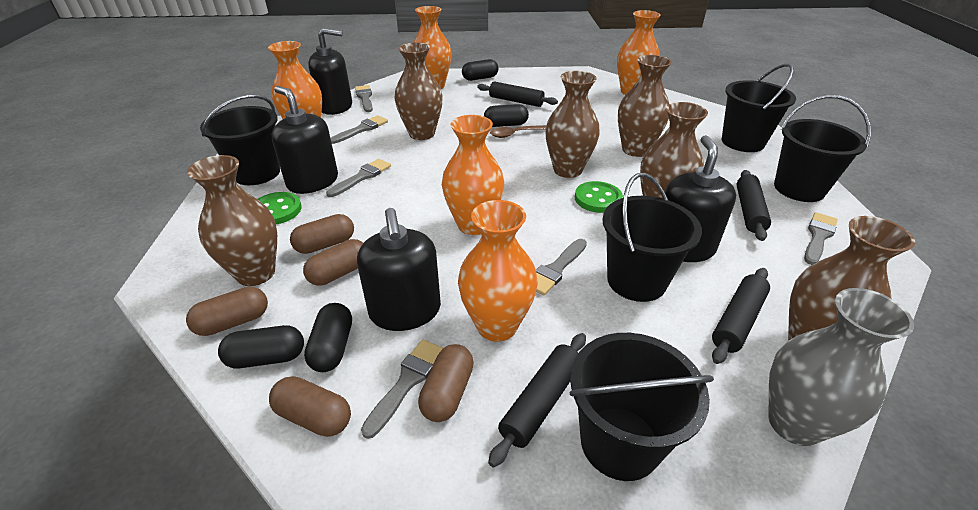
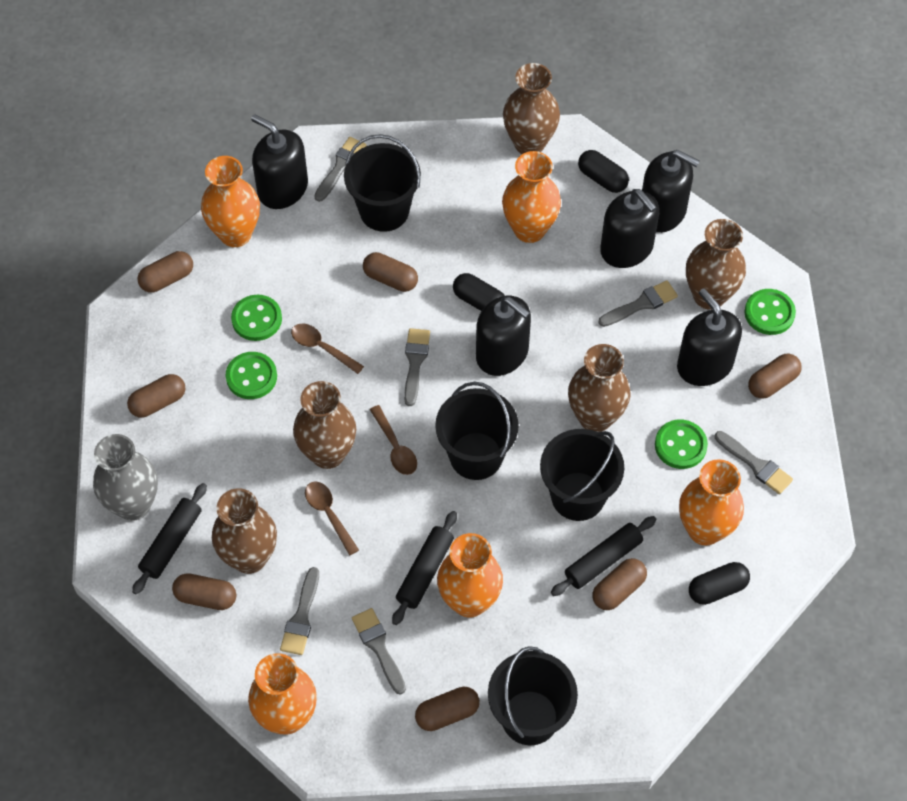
black bucket: 5 -> 4
black capsule: 4 -> 3
black rolling pin: 4 -> 3
black soap dispenser: 4 -> 5
brown capsule: 5 -> 7
brown spoon: 1 -> 3
brown vase: 6 -> 5
green button: 2 -> 4

